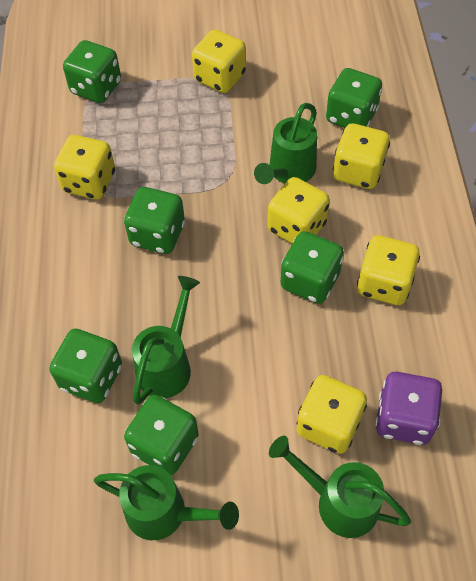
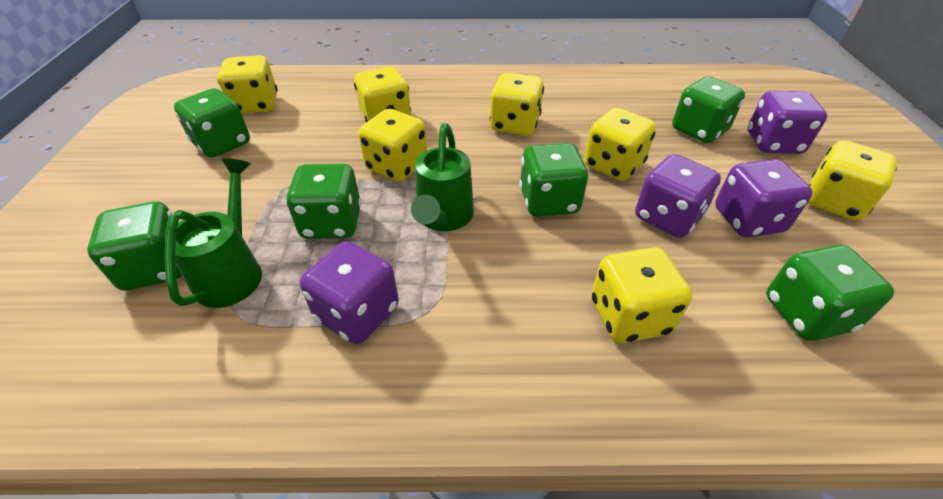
green watering can: 4 -> 2
purple dice: 1 -> 4
yellow dice: 6 -> 7

